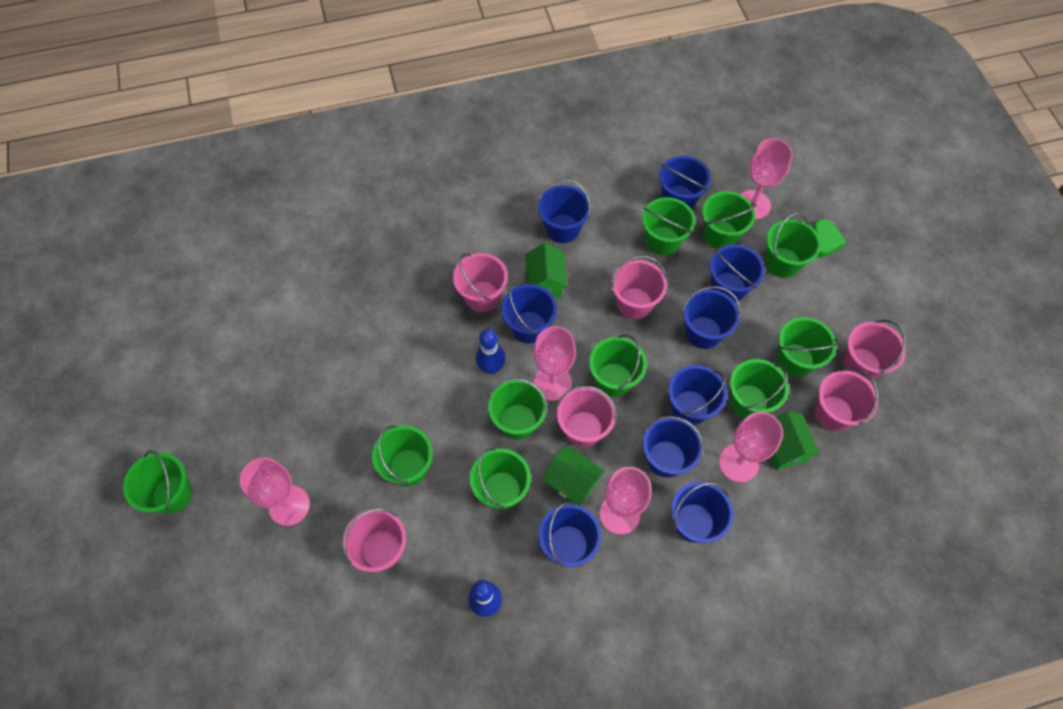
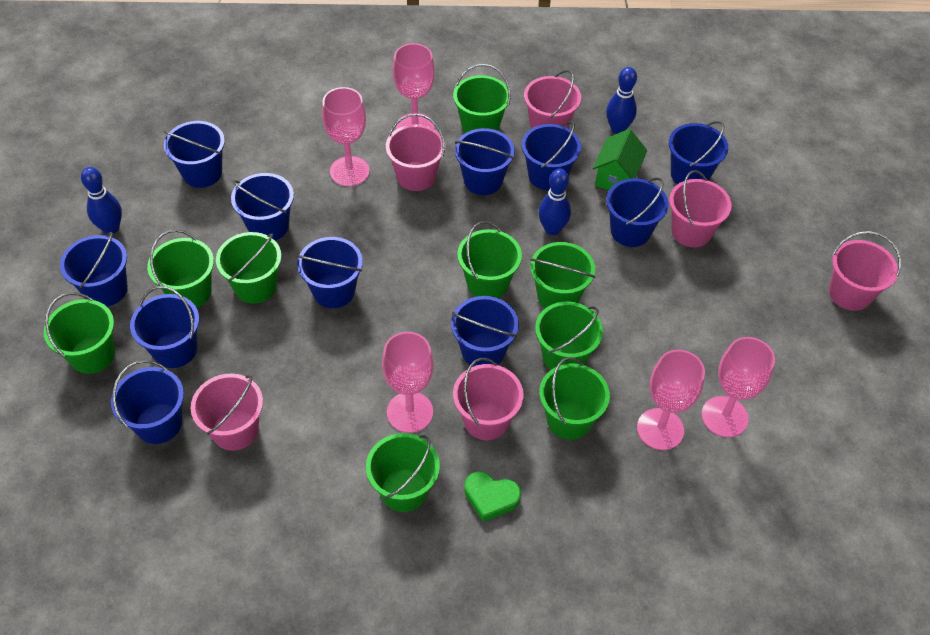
blue bowling pin: 2 -> 3
blue bucket: 9 -> 11
green bucket: 10 -> 9
green house: 3 -> 1

